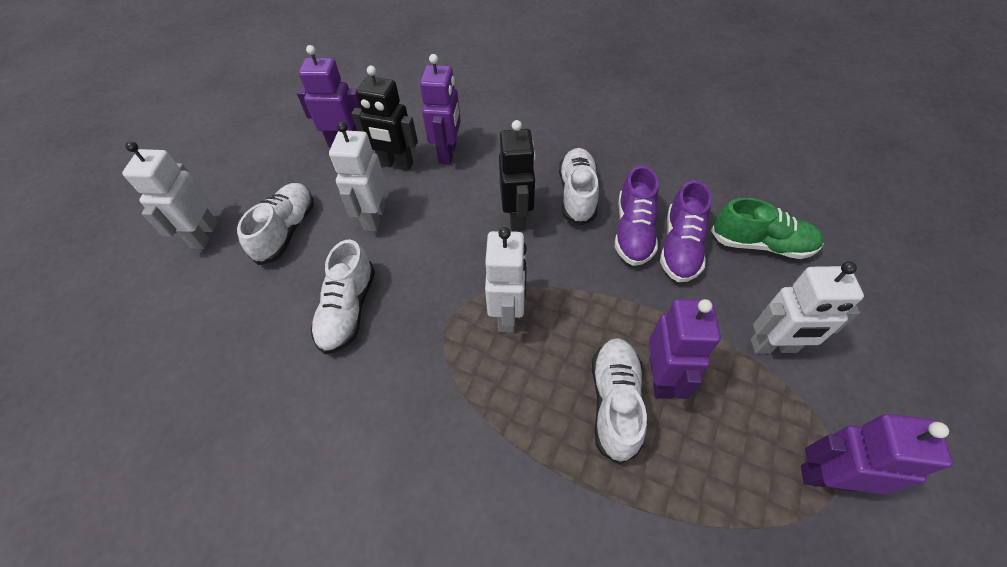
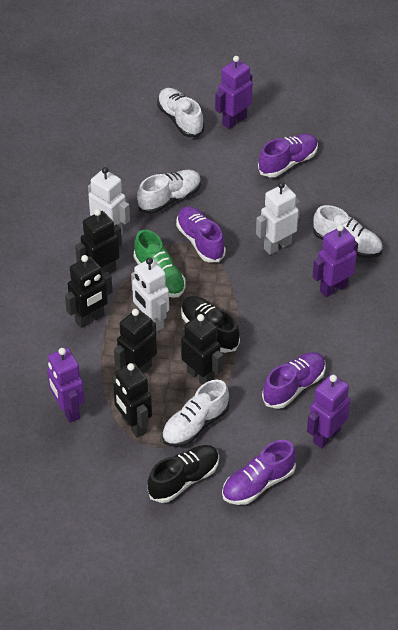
black robot: 2 -> 5
black shoe: 0 -> 2
purple shoe: 2 -> 4
white robot: 4 -> 3

